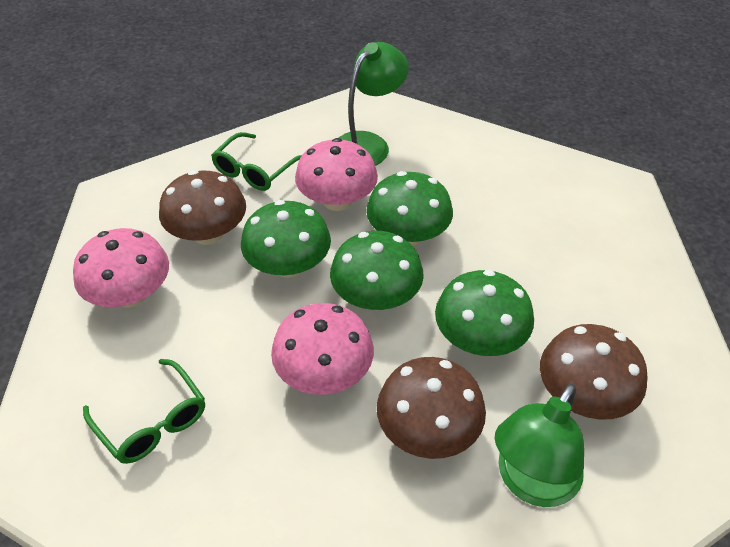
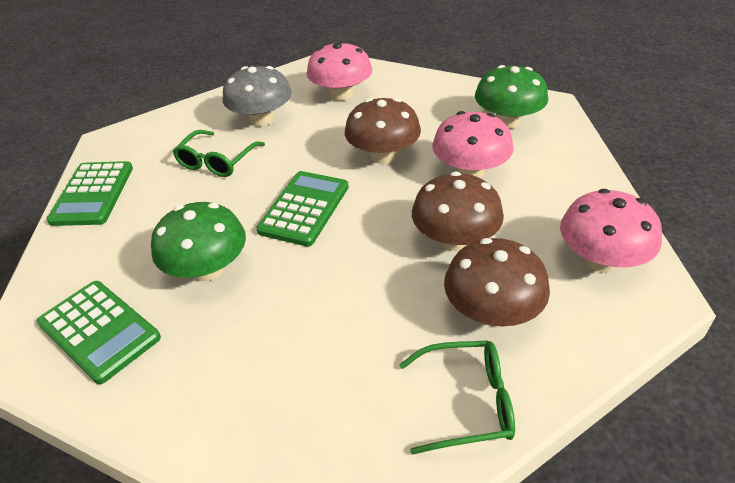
green calculator: 0 -> 3
green lamp: 2 -> 0
green mushroom: 4 -> 2
grey mushroom: 0 -> 1

